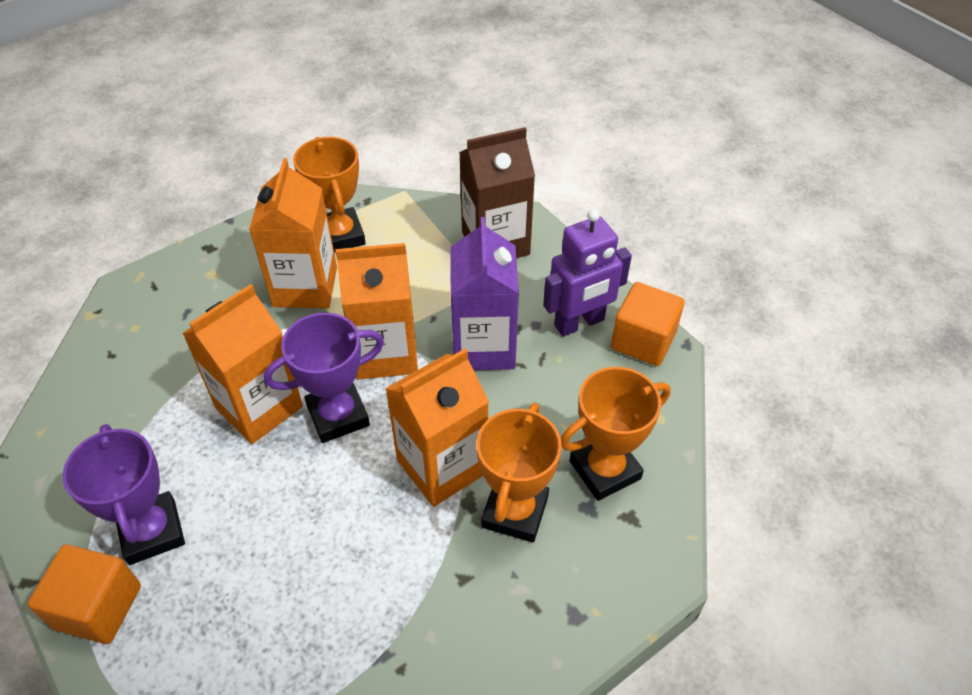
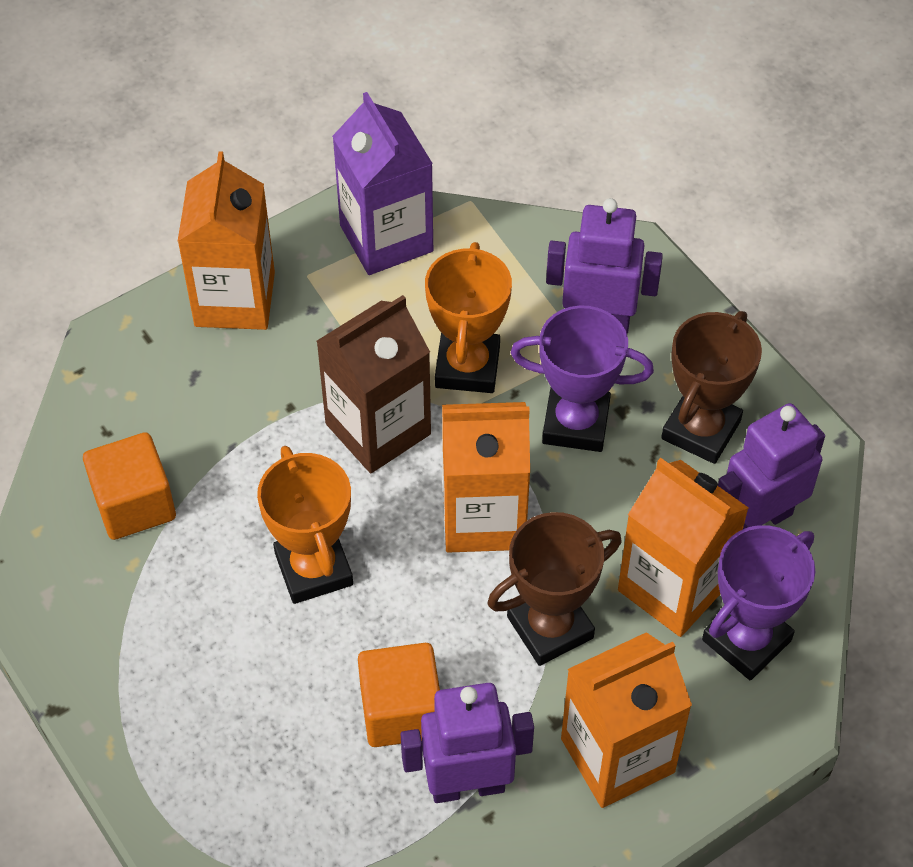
brown trophy: 0 -> 2
orange trophy: 3 -> 2
purple robot: 1 -> 3

